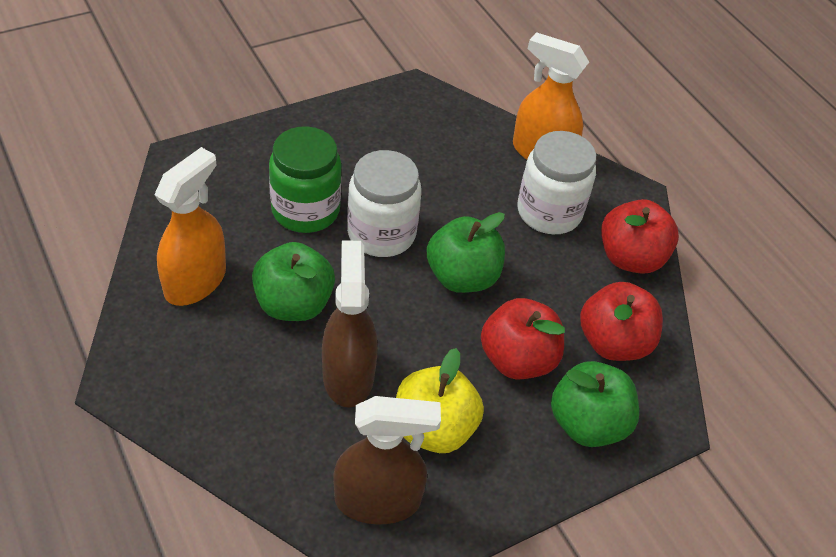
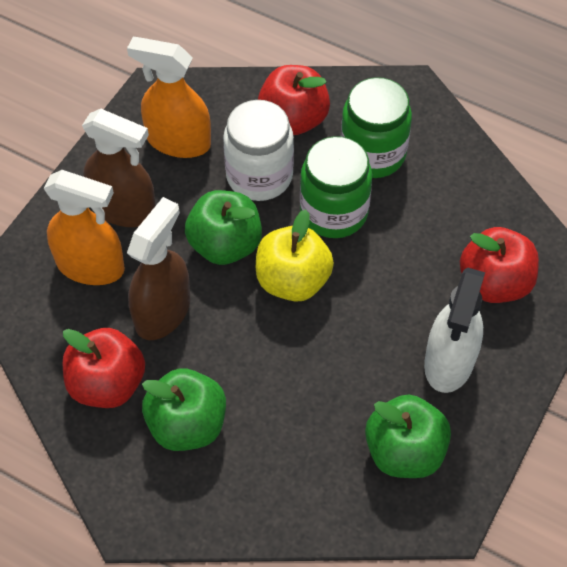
green jar: 1 -> 2
white jar: 2 -> 1
white spray bottle: 0 -> 1

